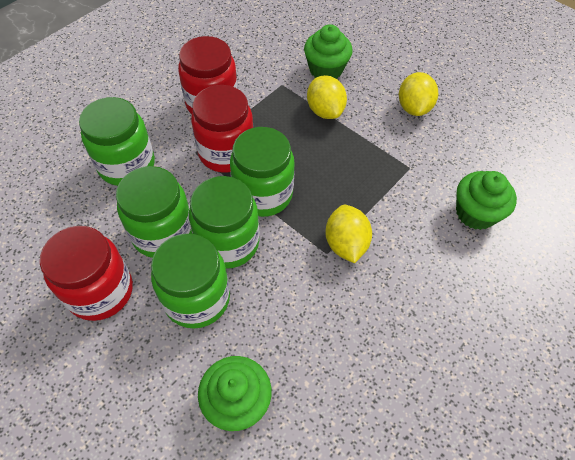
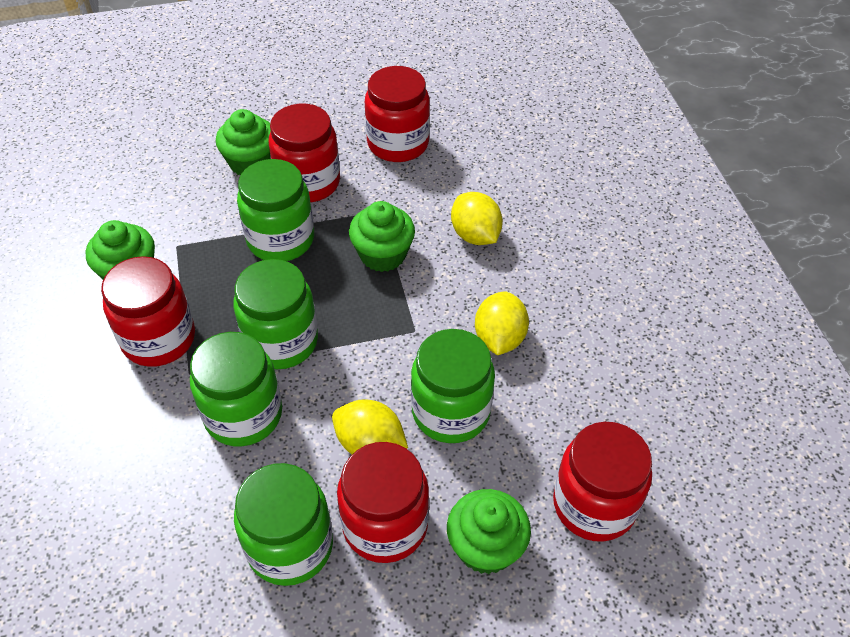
green cupcake: 3 -> 4
red jar: 3 -> 5

